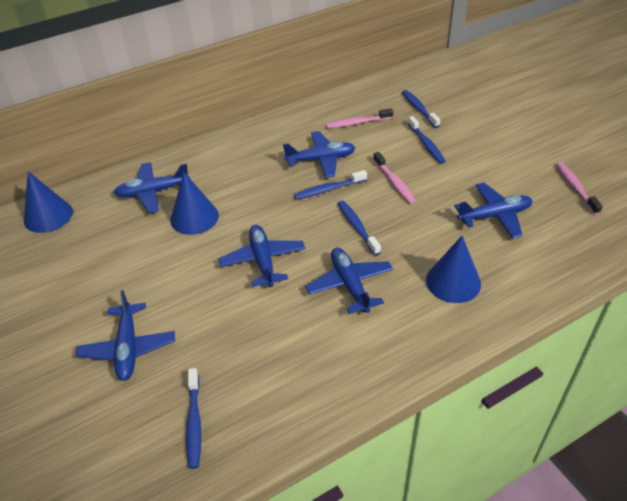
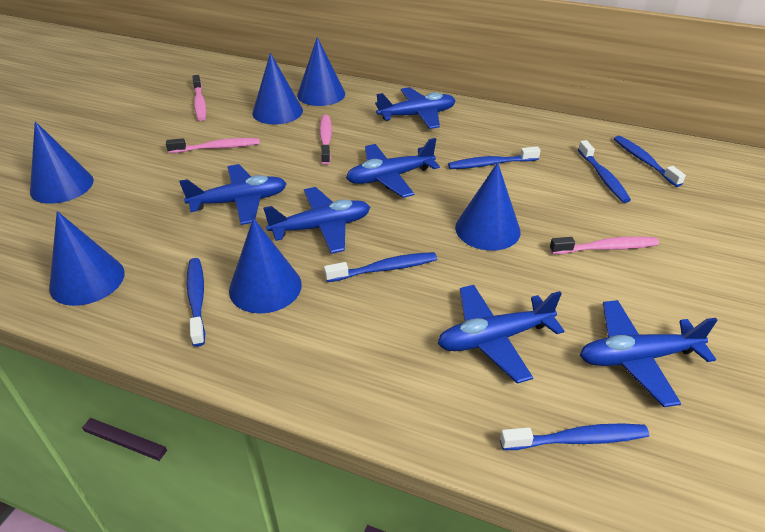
blue cone: 3 -> 6
blue toothbrush: 5 -> 6
pink toothbrush: 3 -> 4

